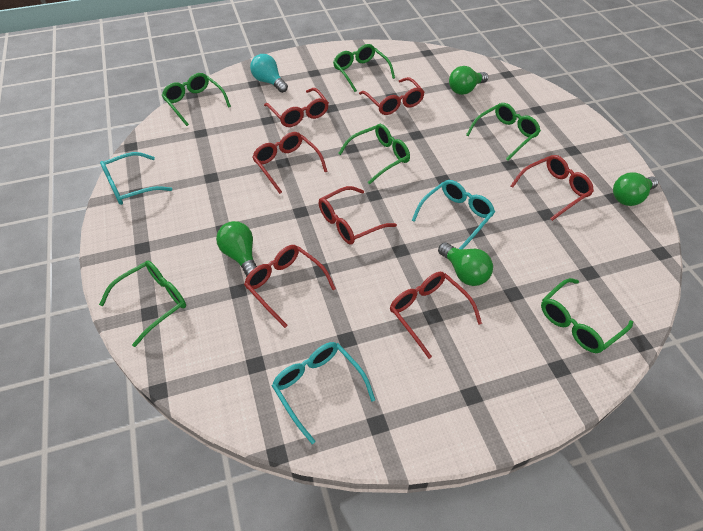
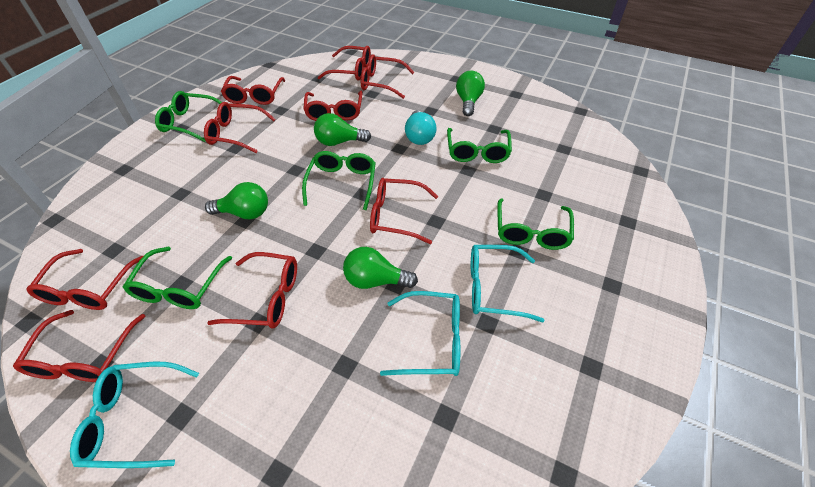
green glasses: 6 -> 5
red glasses: 7 -> 9

